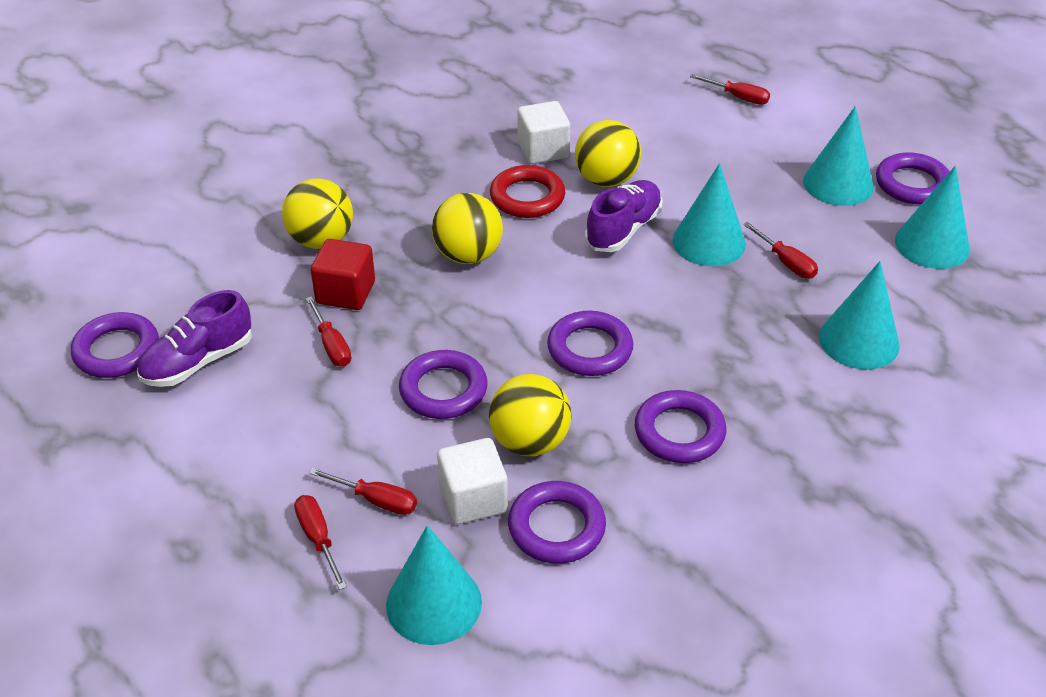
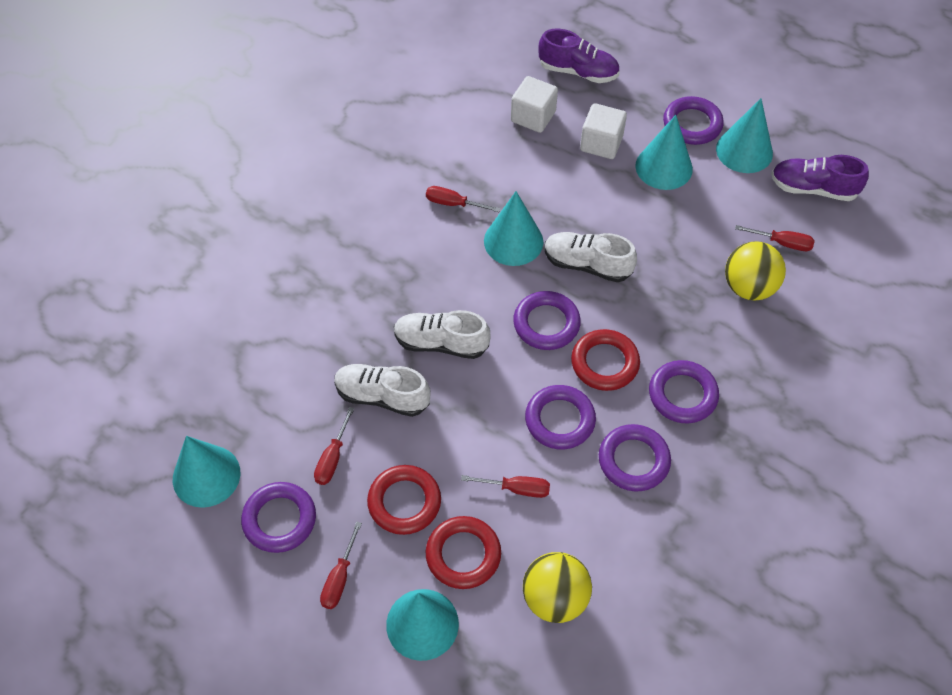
red cube: 1 -> 0
red ring: 1 -> 3
white shoe: 0 -> 3
yellow ball: 4 -> 2

